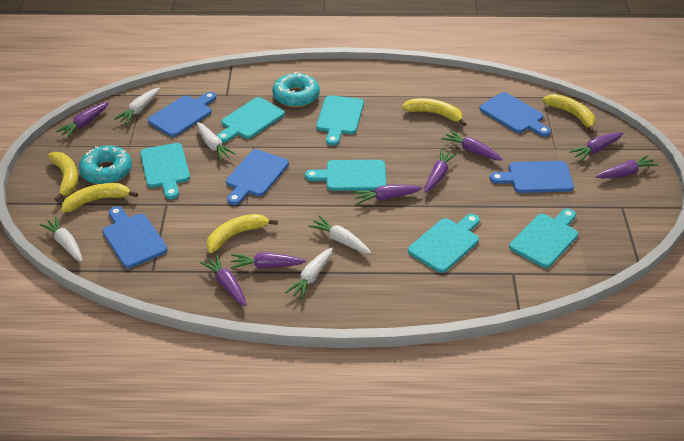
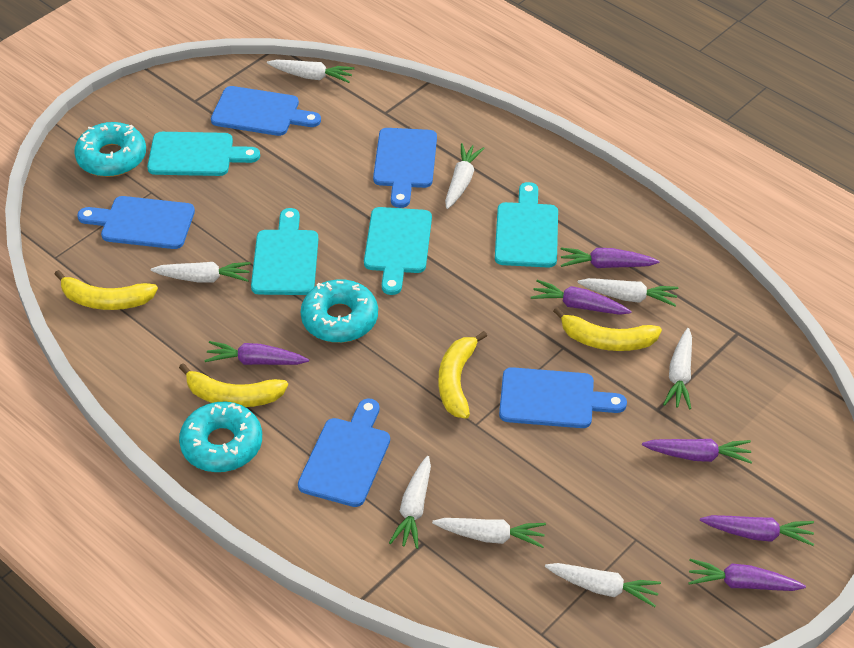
purple carrot: 8 -> 6
turquoise cutting board: 6 -> 4
turquoise donut: 2 -> 3
white carrot: 5 -> 8
yellow banana: 5 -> 4

